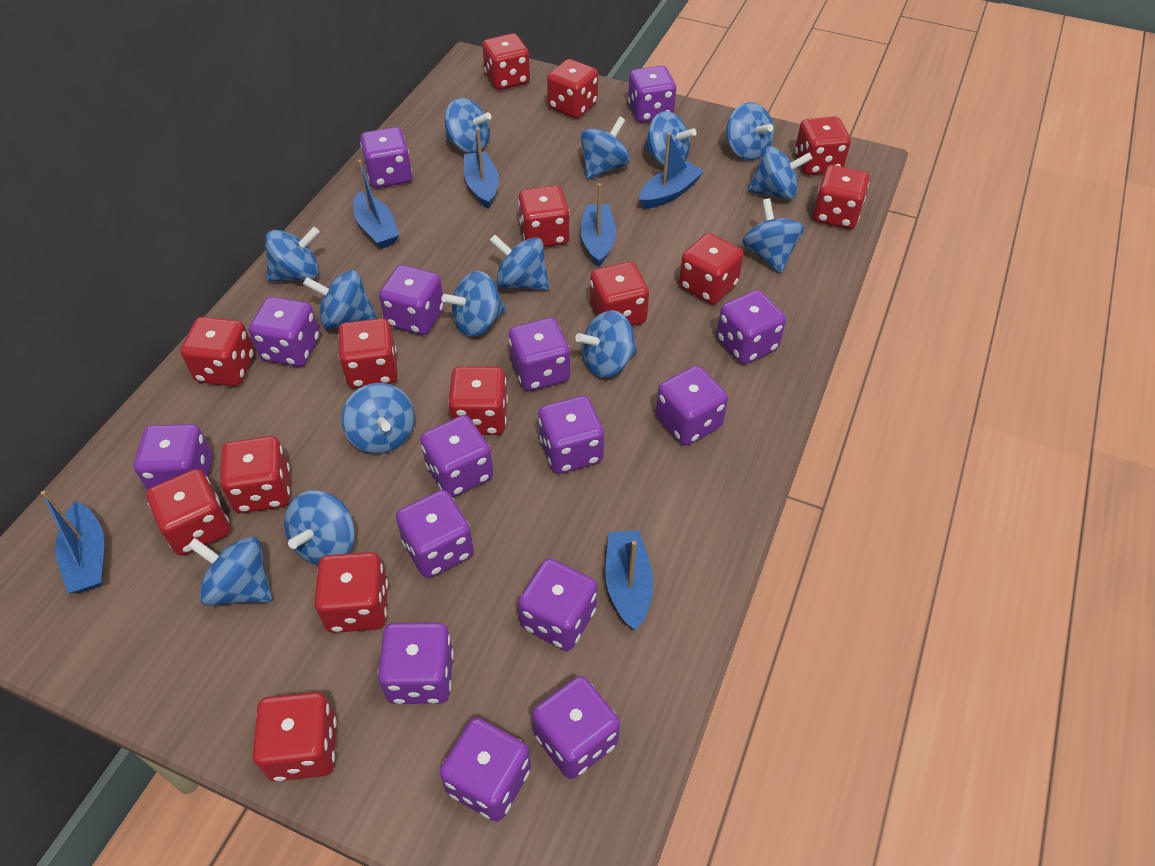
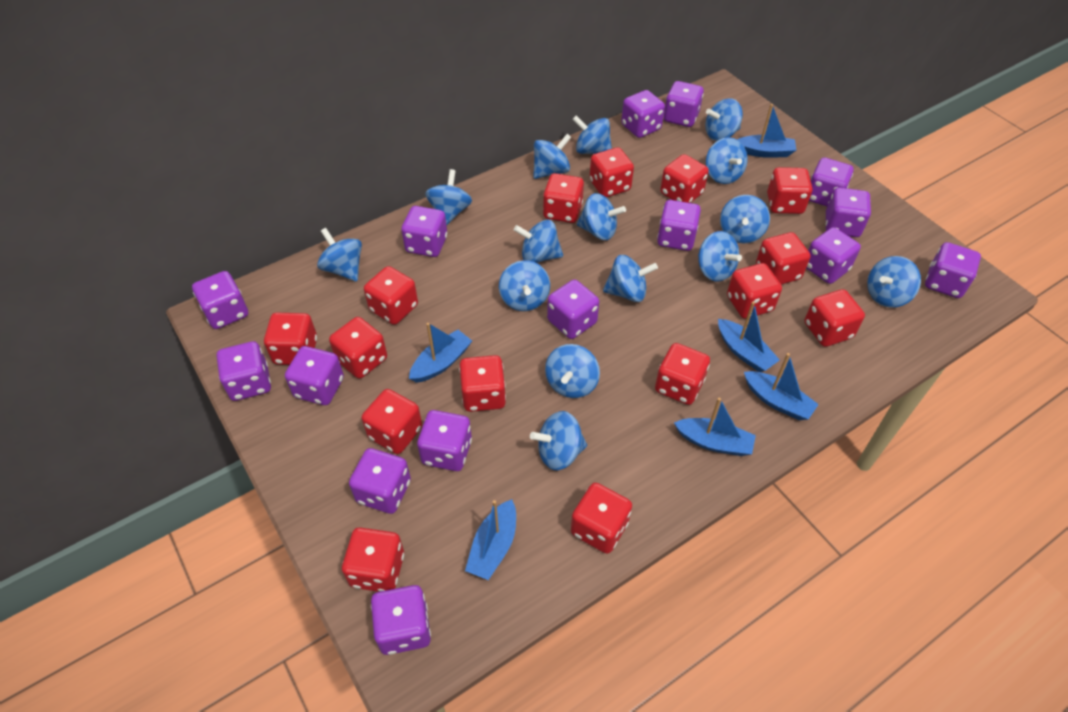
blue spinning top: 14 -> 15
red dice: 14 -> 15

